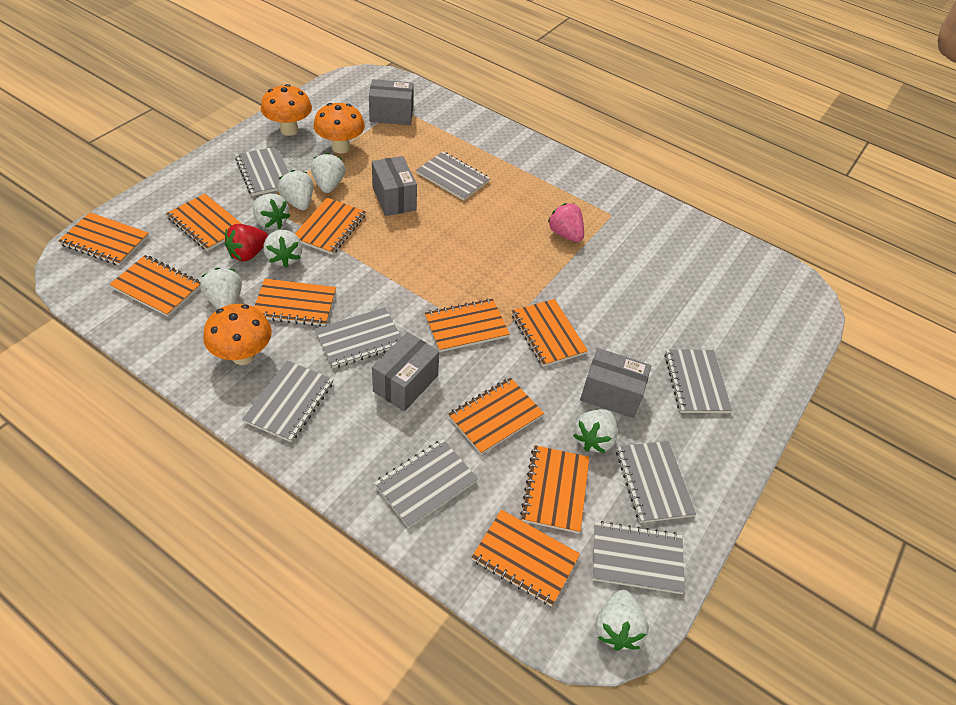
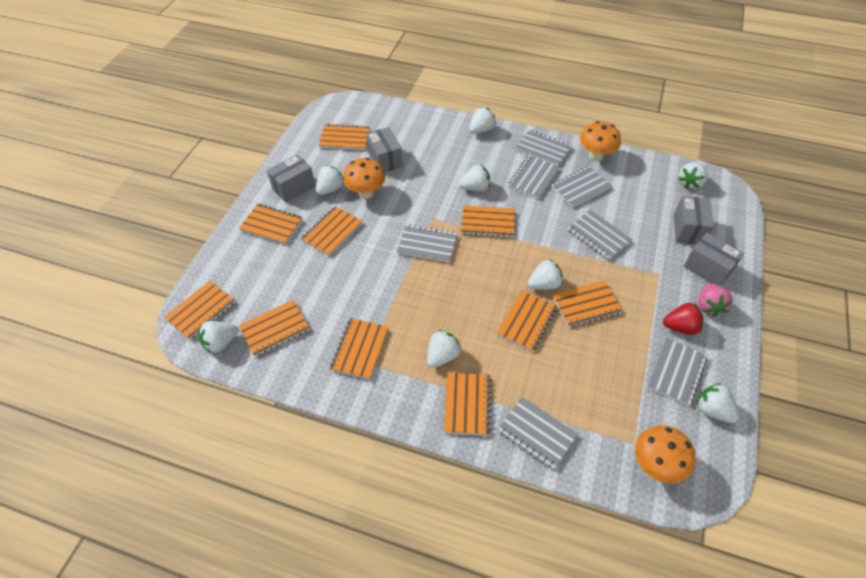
grey notebook: 8 -> 7
white strawberry: 7 -> 8

